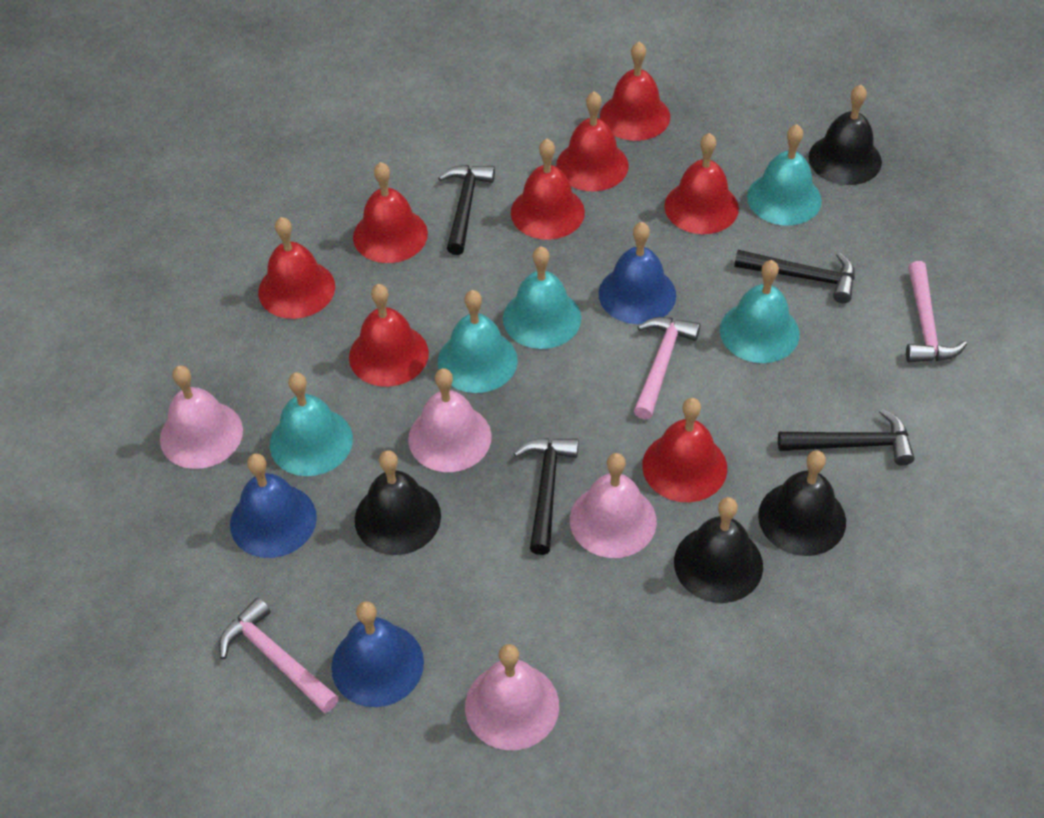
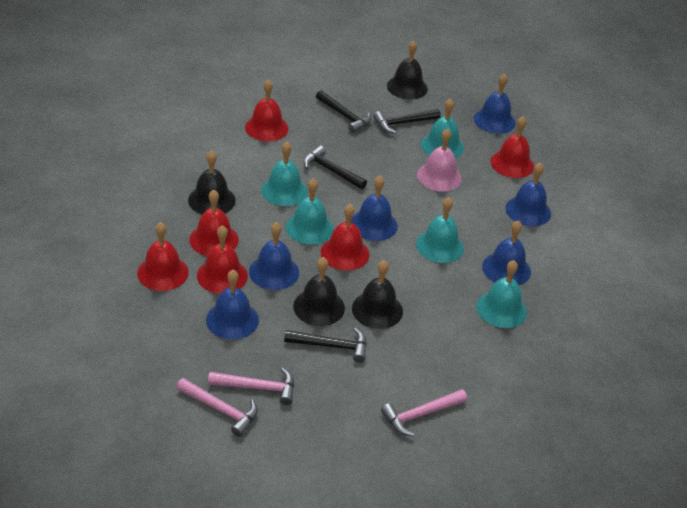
blue bell: 3 -> 6
pink bell: 4 -> 1
red bell: 8 -> 6

